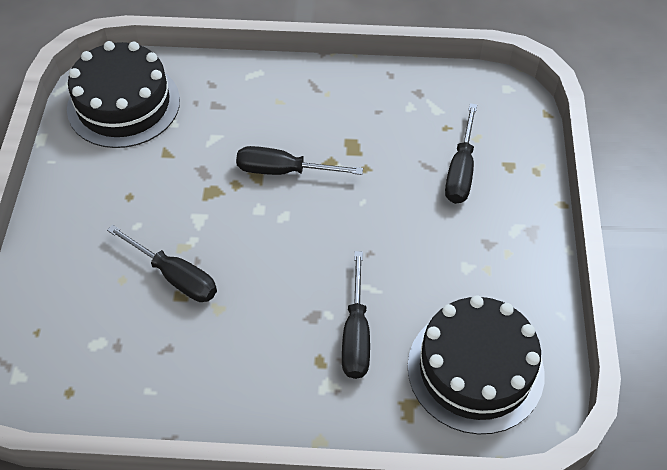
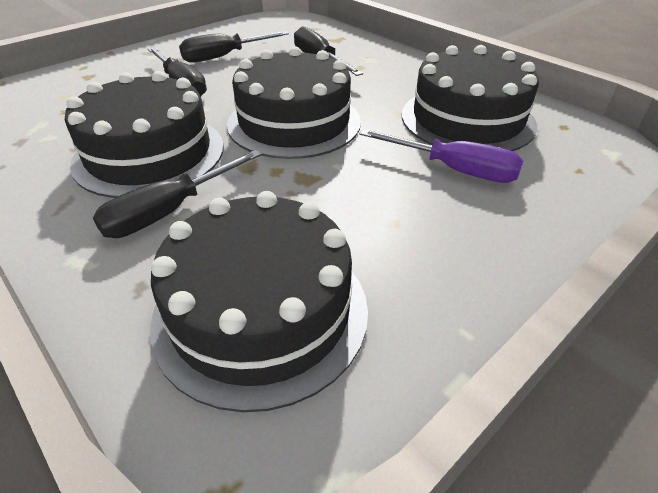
black cake: 2 -> 4
purple screwdriver: 0 -> 1

